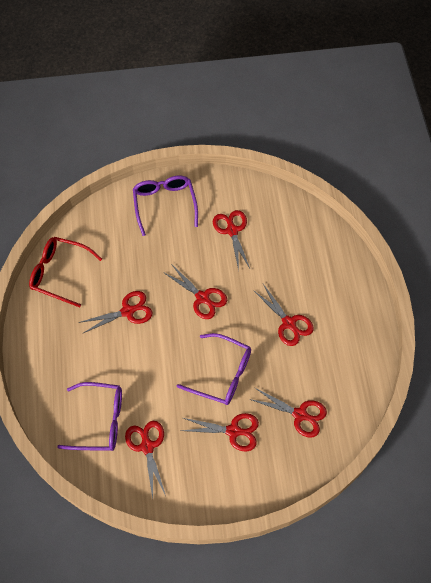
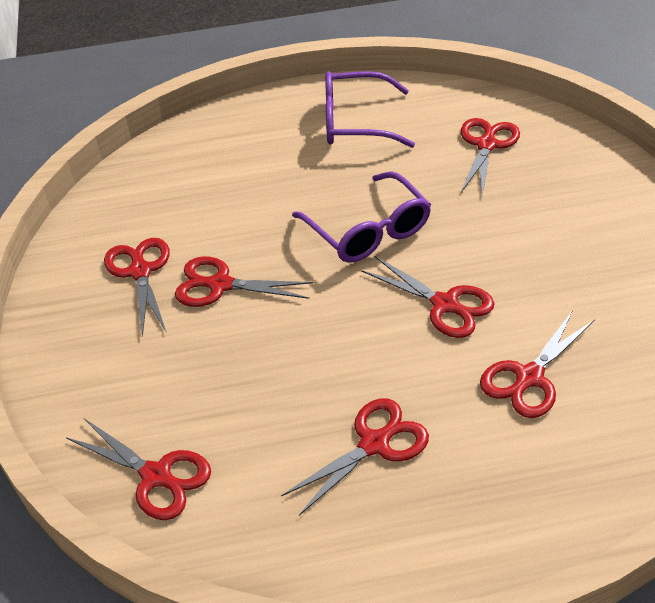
purple glasses: 3 -> 2
red glasses: 1 -> 0

